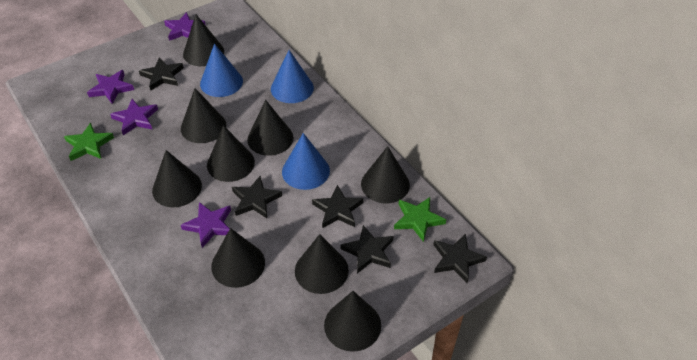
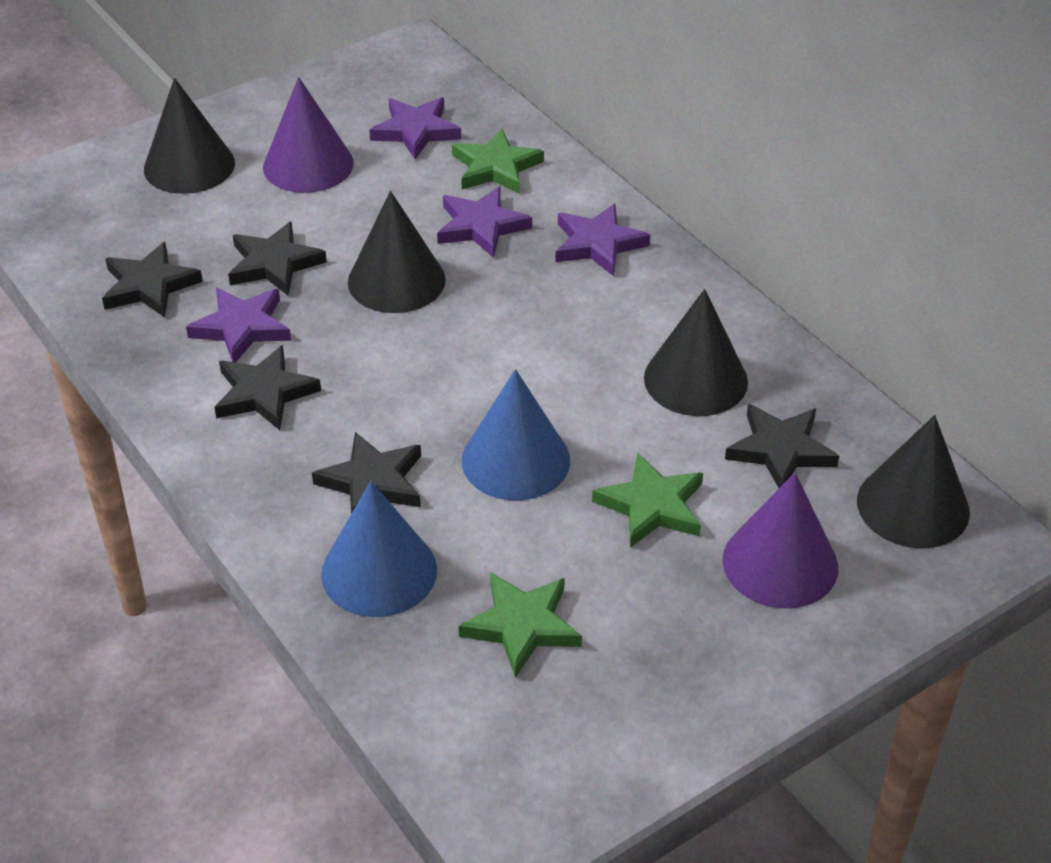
black cone: 9 -> 4
blue cone: 3 -> 2
green star: 2 -> 3
purple cone: 0 -> 2

